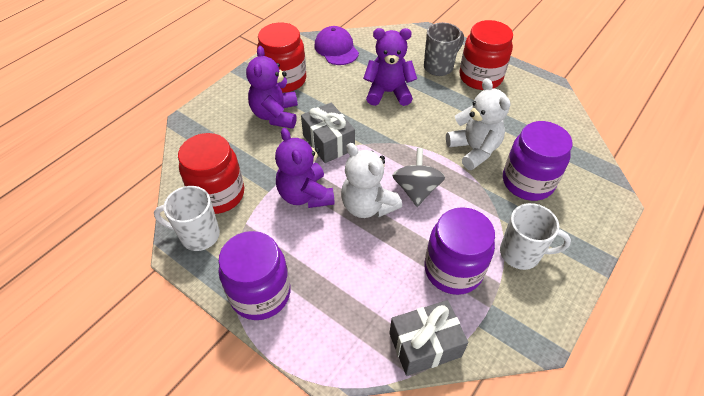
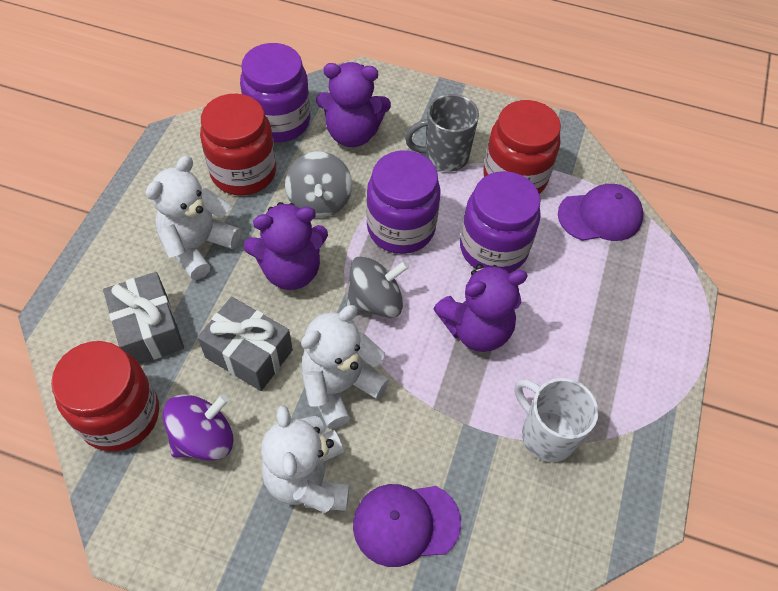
grey spinning top: 1 -> 2
purple cap: 1 -> 2
purple spinning top: 0 -> 1
white mug: 2 -> 1
white teddy bear: 2 -> 3

